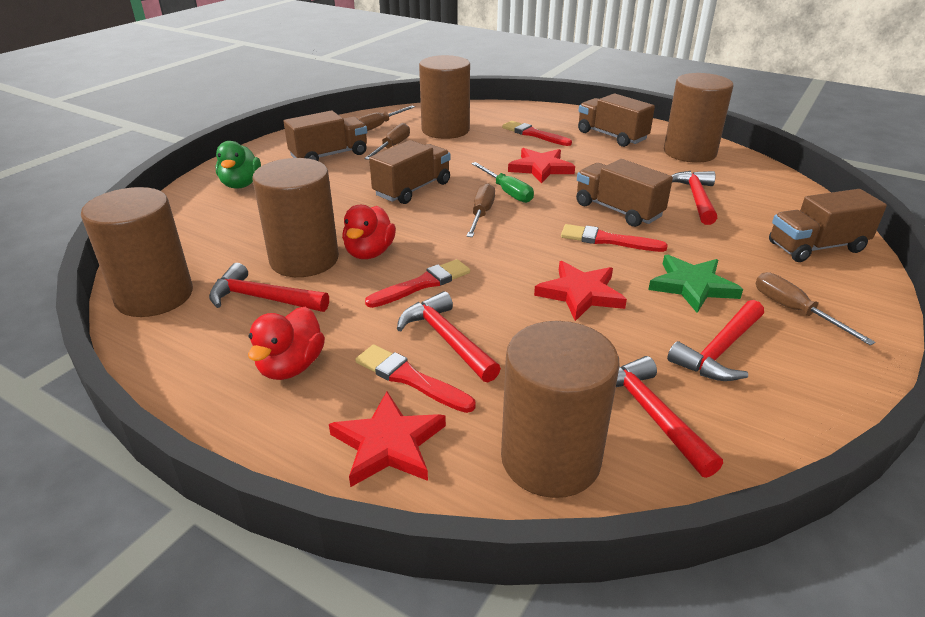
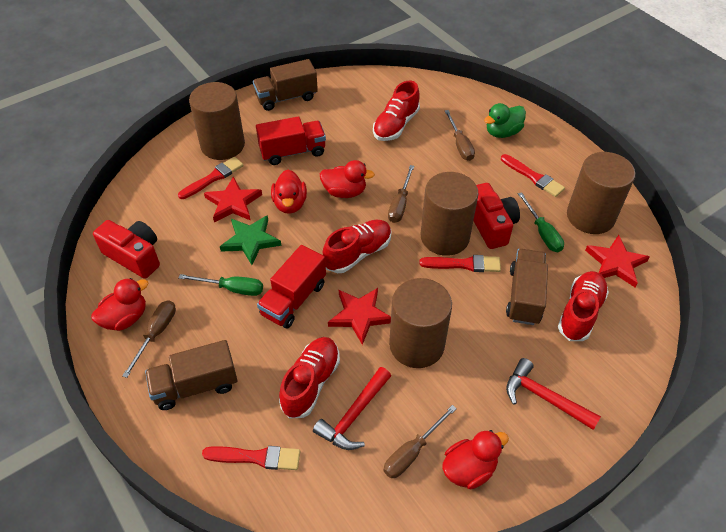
brown cylinder: 5 -> 4
brown truck: 5 -> 3
green screwdriver: 1 -> 2
red camera: 0 -> 2
red duck: 2 -> 4
red hammer: 5 -> 2
red shoe: 0 -> 4
red truck: 0 -> 2

